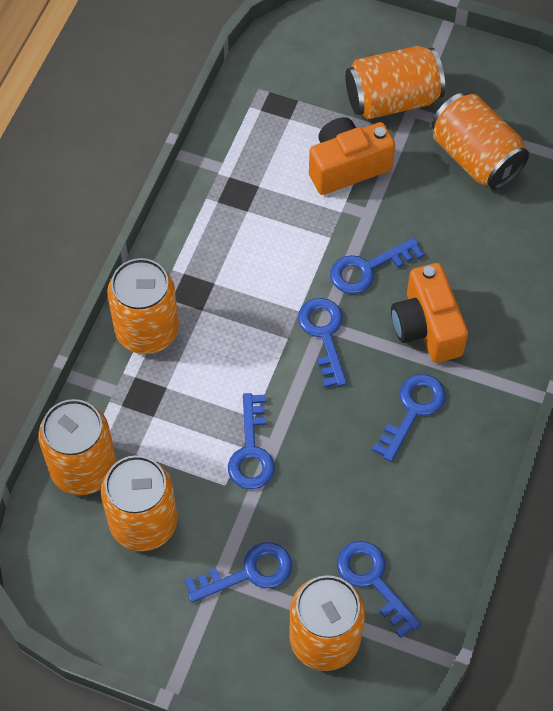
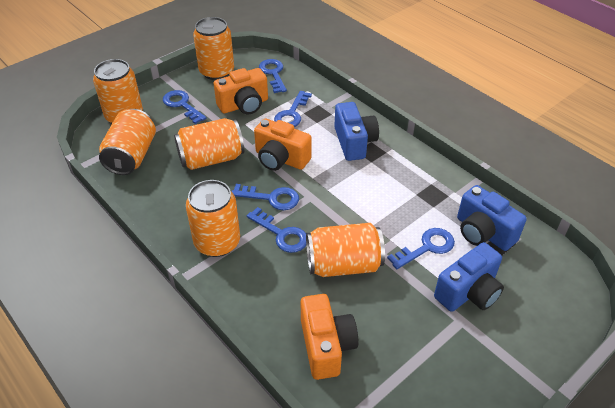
blue camera: 0 -> 3
orange camera: 2 -> 3

